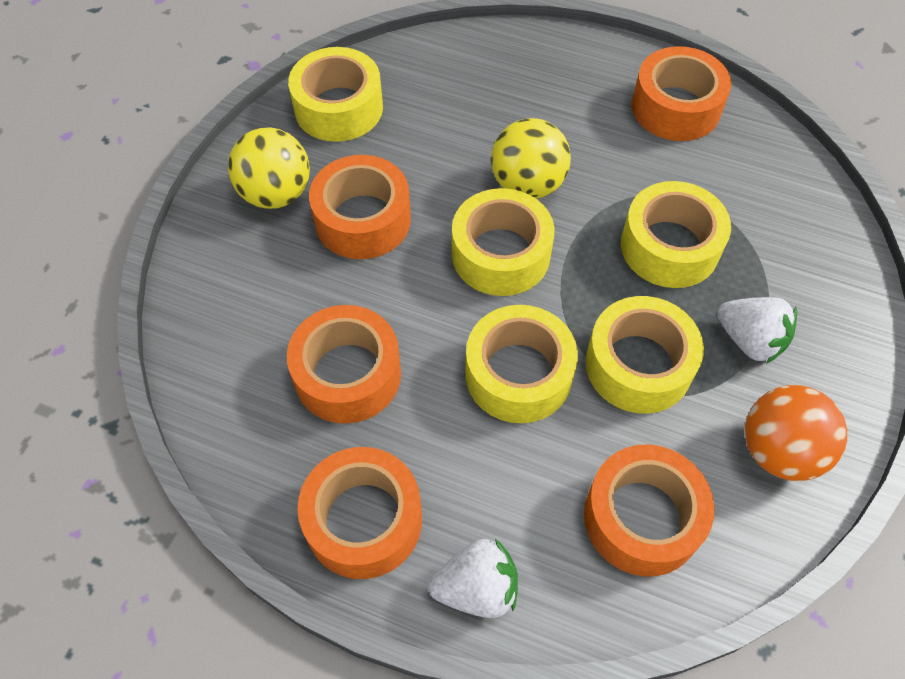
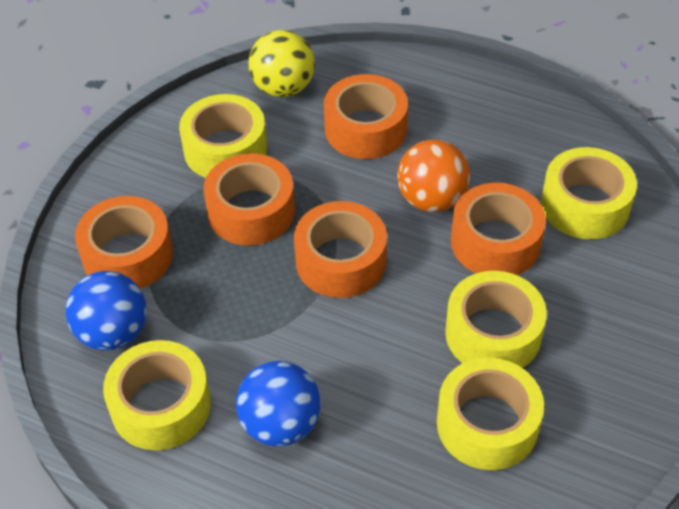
blue ball: 0 -> 2
white strawberry: 2 -> 0
yellow ball: 2 -> 1

